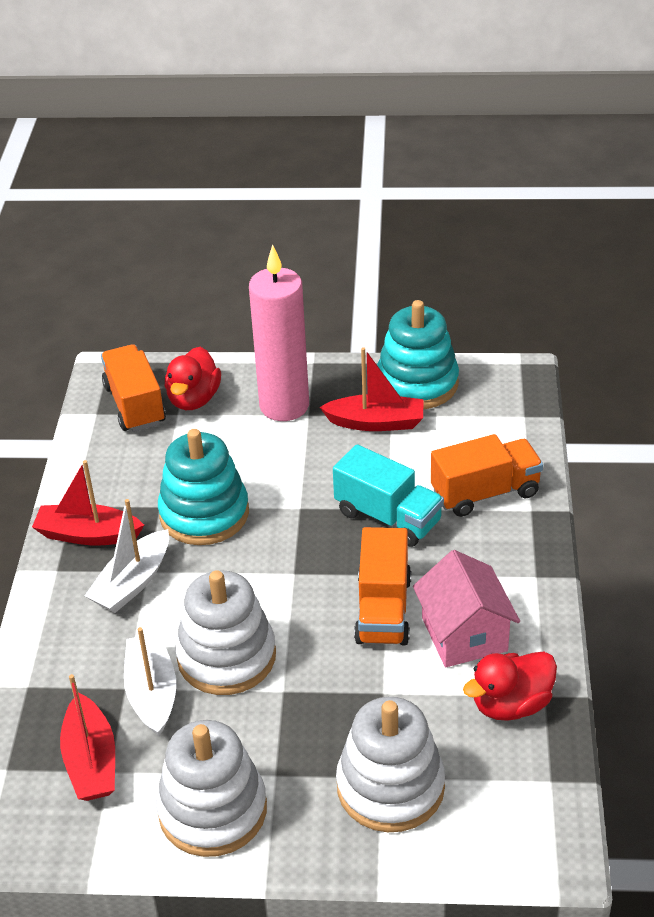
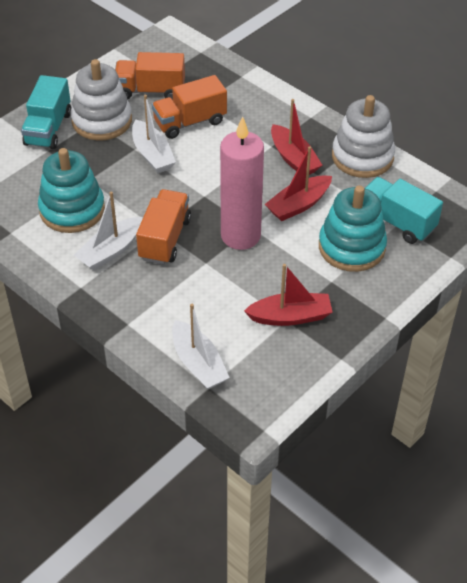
pink house: 1 -> 0
red duck: 2 -> 0
turquoise truck: 1 -> 2
white boat: 2 -> 3
white stacking toy: 3 -> 2

